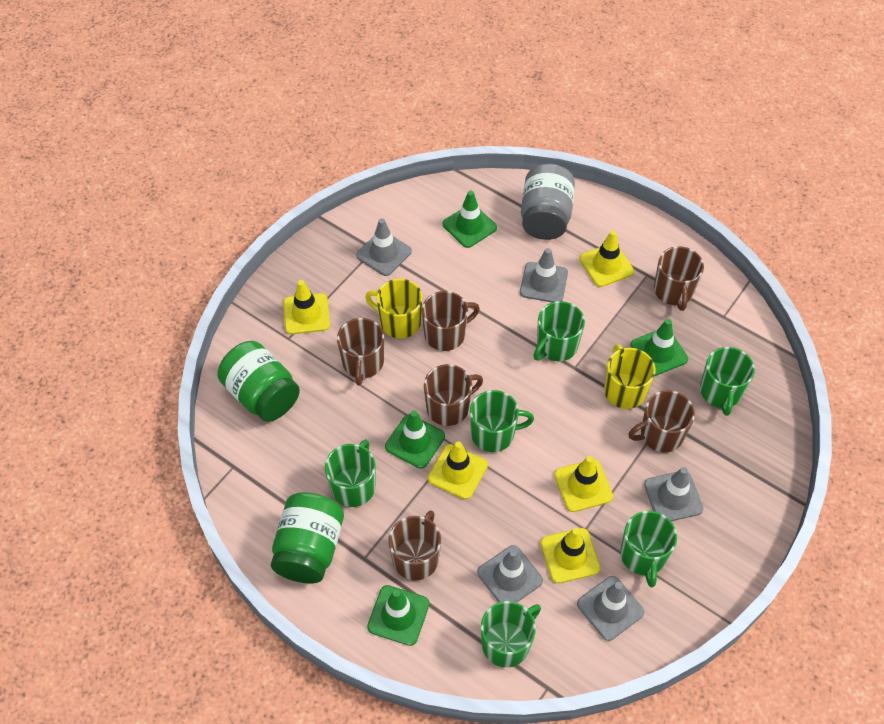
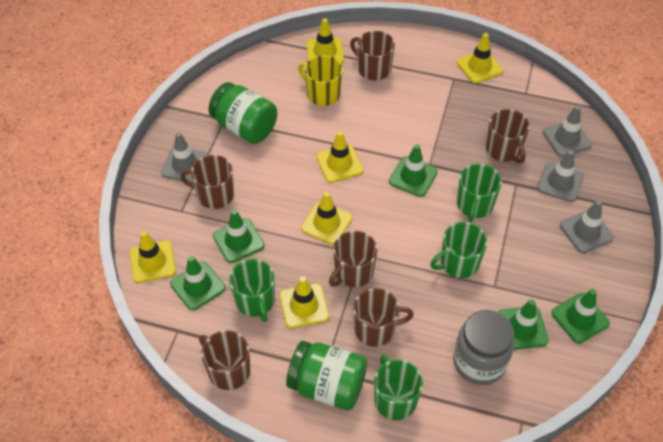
green mug: 6 -> 4
green traffic cone: 4 -> 5
grey traffic cone: 5 -> 4
yellow mug: 2 -> 1
yellow traffic cone: 5 -> 6

